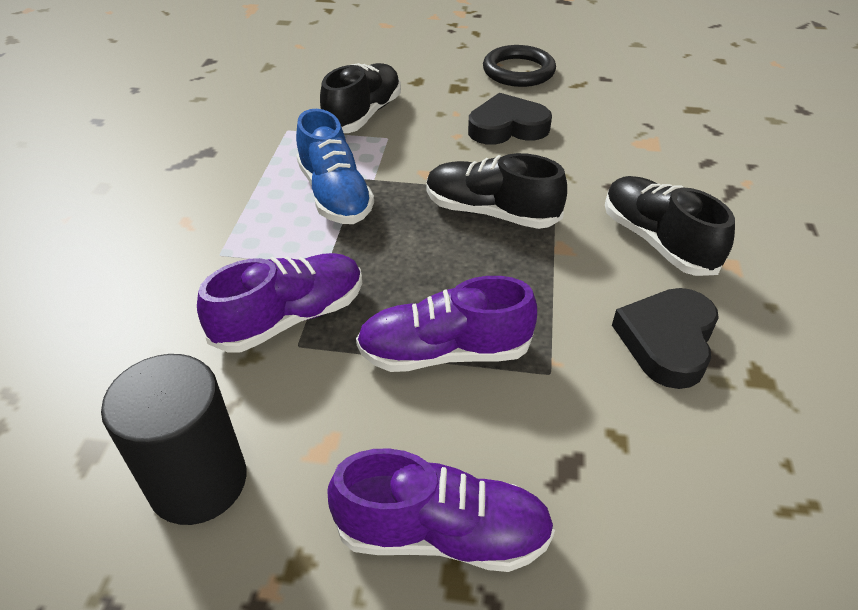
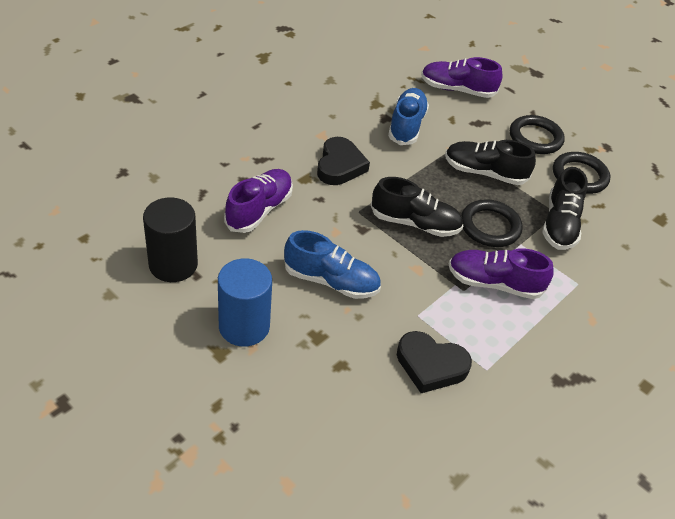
black ring: 1 -> 3
blue cylinder: 0 -> 1
blue shoe: 1 -> 2

